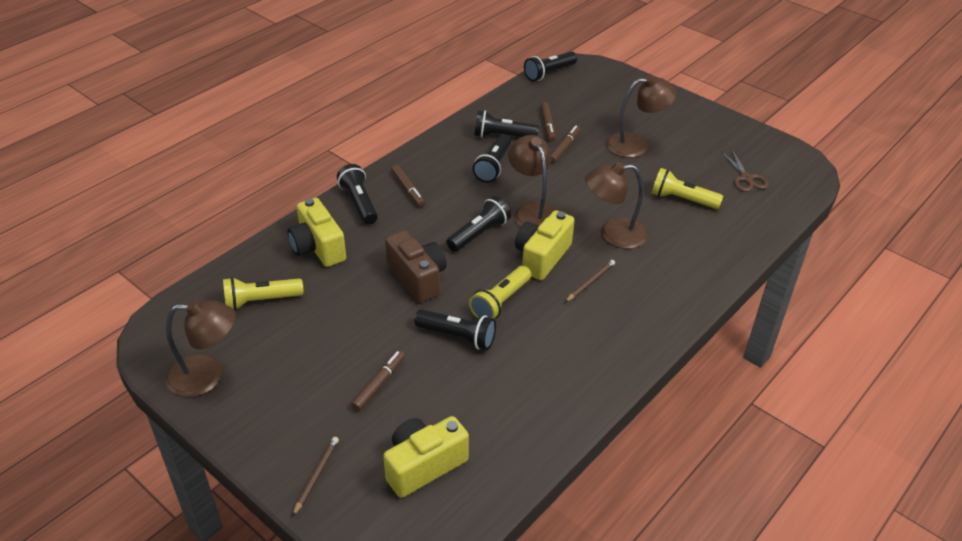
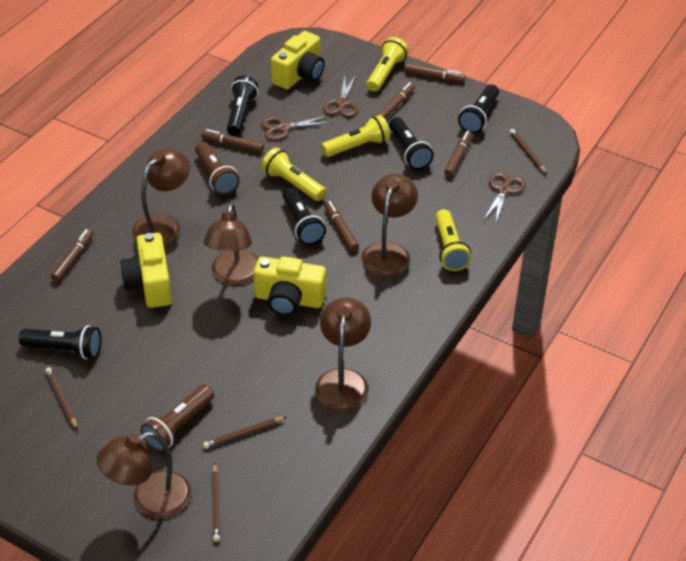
black flashlight: 6 -> 5
brown camera: 1 -> 0
brown flashlight: 0 -> 2
brown lamp: 4 -> 5
brown marker: 4 -> 6
brown pencil: 2 -> 4
brown scissors: 1 -> 3
yellow flashlight: 3 -> 4

